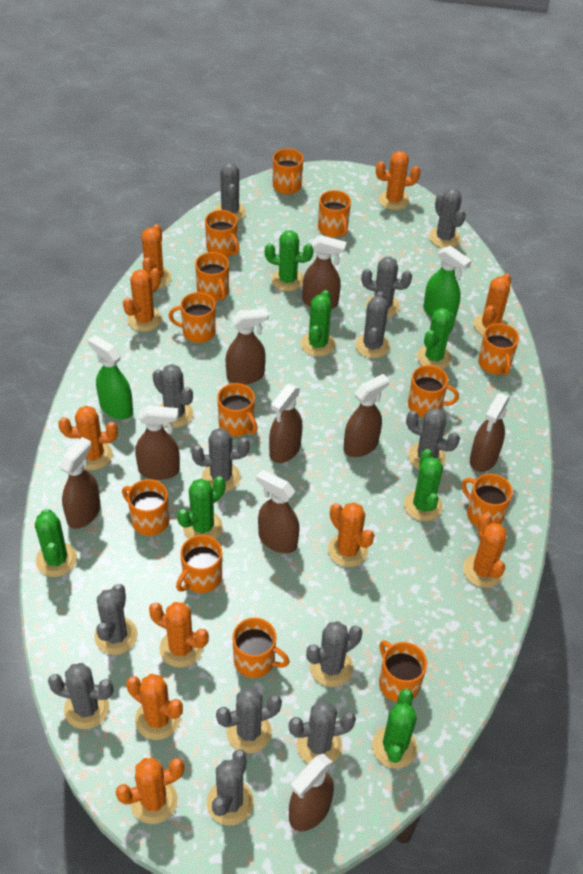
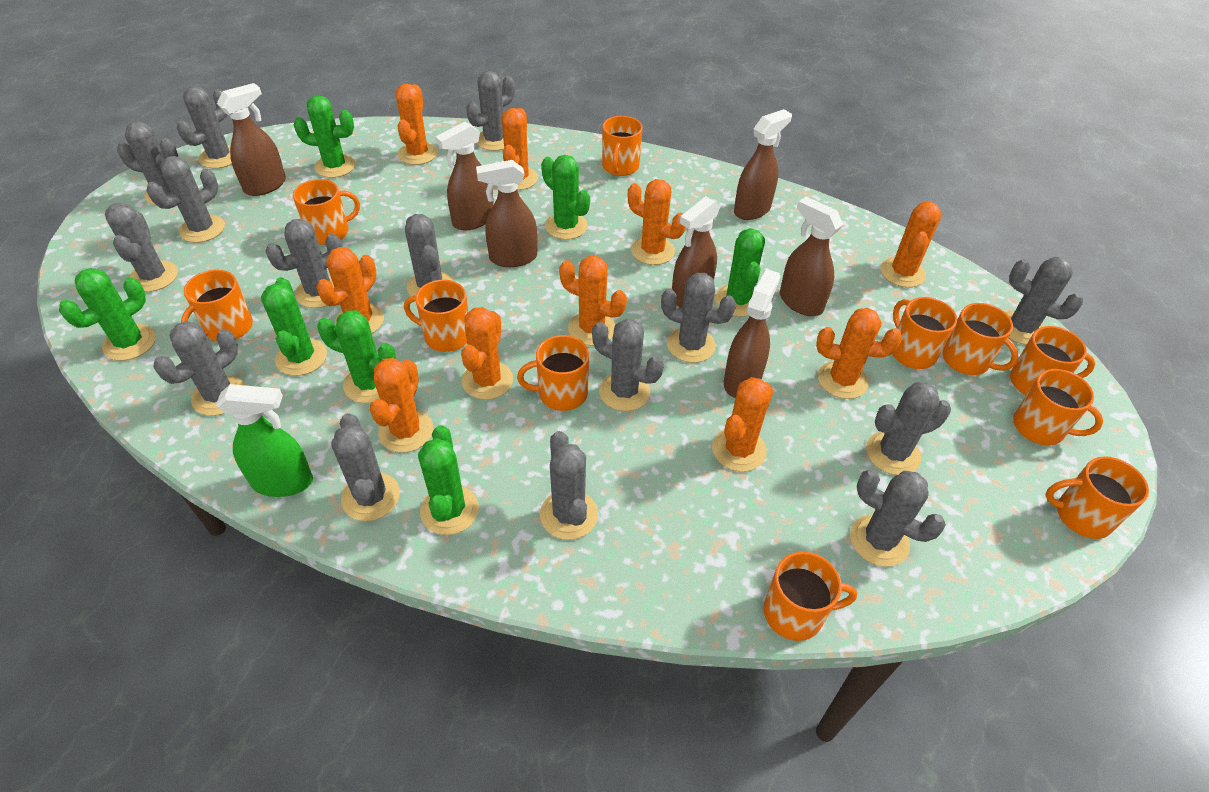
brown spray bottle: 9 -> 7
green spray bottle: 2 -> 1
grey cactus: 13 -> 15
orange mug: 13 -> 11

